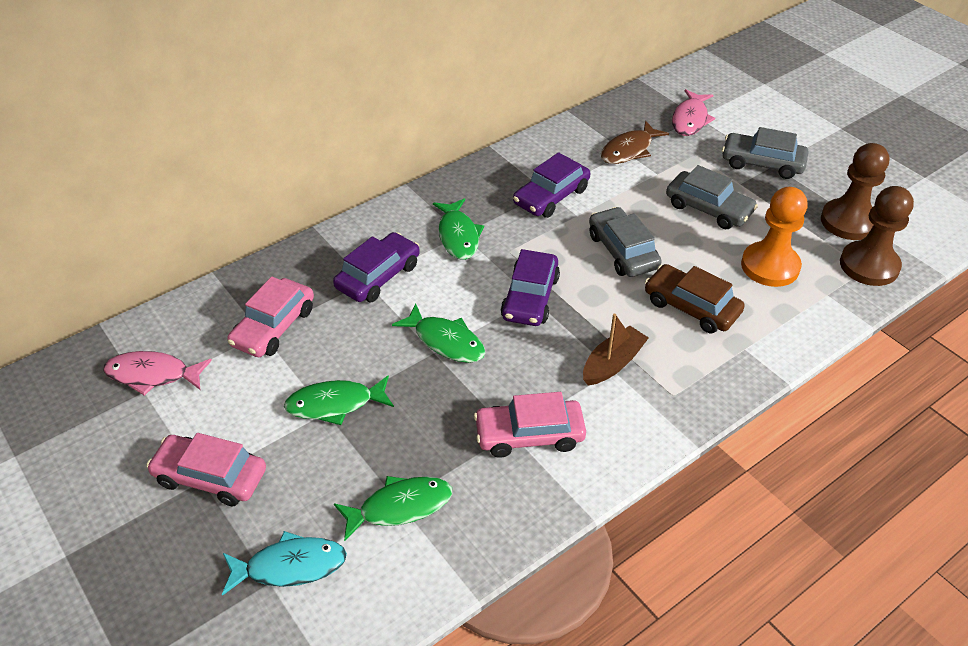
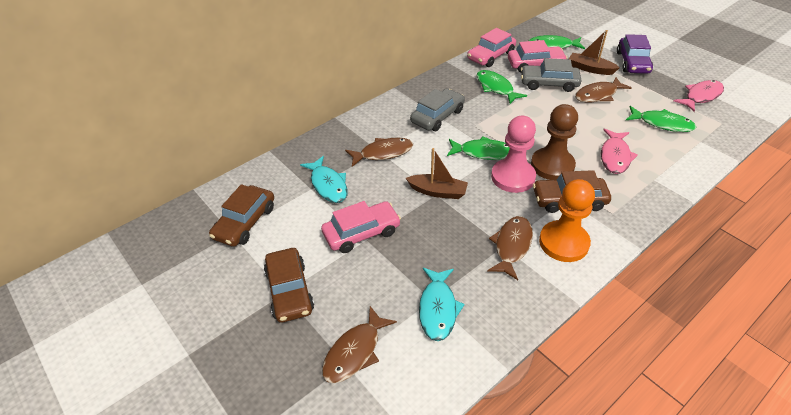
brown boat: 1 -> 2
brown car: 1 -> 3
brown fish: 1 -> 4
brown pawn: 2 -> 1
grey car: 3 -> 2
pink pawn: 0 -> 1
purple car: 3 -> 1
turquoise fish: 1 -> 2

